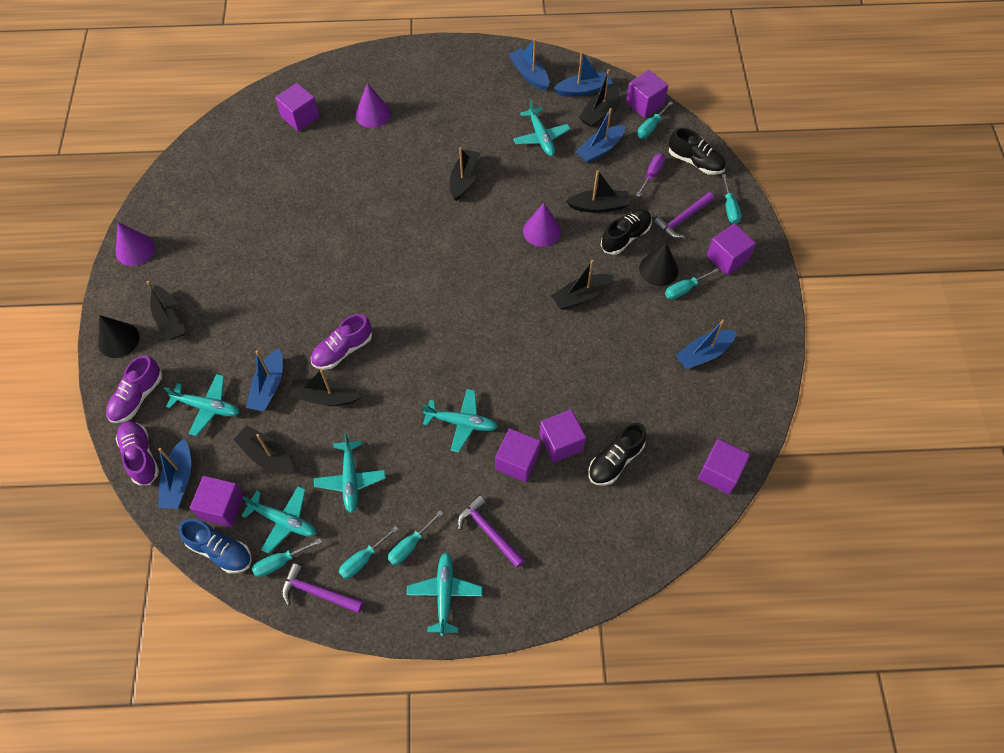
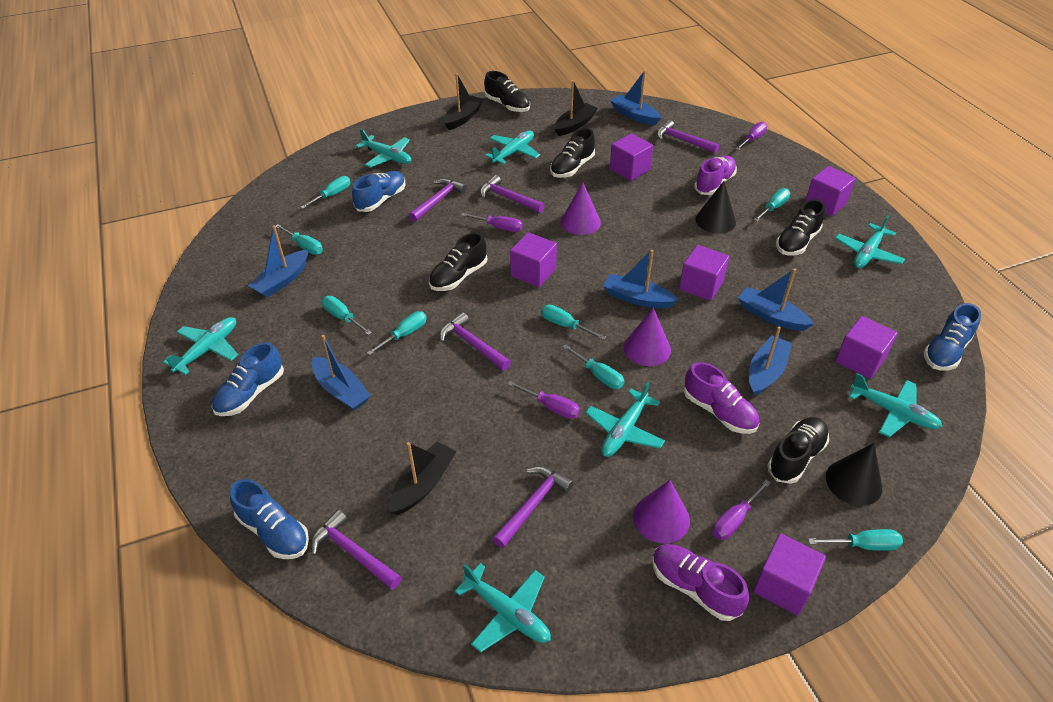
black boat: 7 -> 3
black shoe: 3 -> 5
blue shoe: 1 -> 4
purple cube: 7 -> 6
purple hammer: 3 -> 6
purple screwdriver: 1 -> 4
turquoise plane: 6 -> 7
turquoise screwdriver: 6 -> 8

